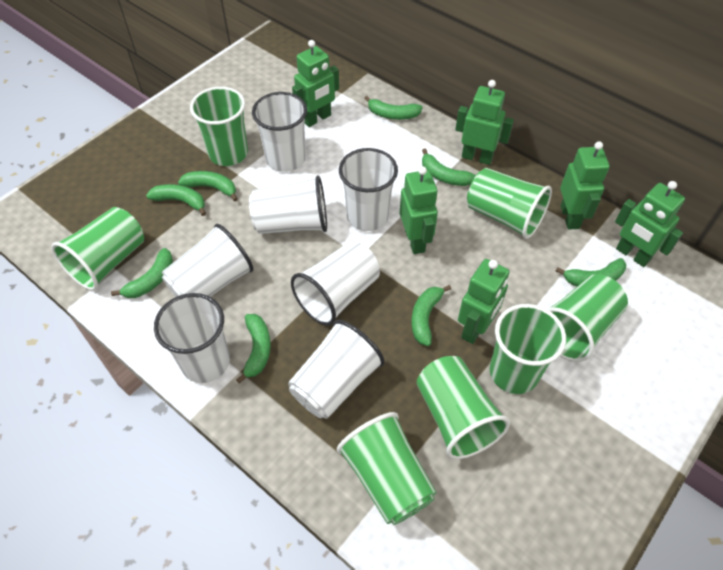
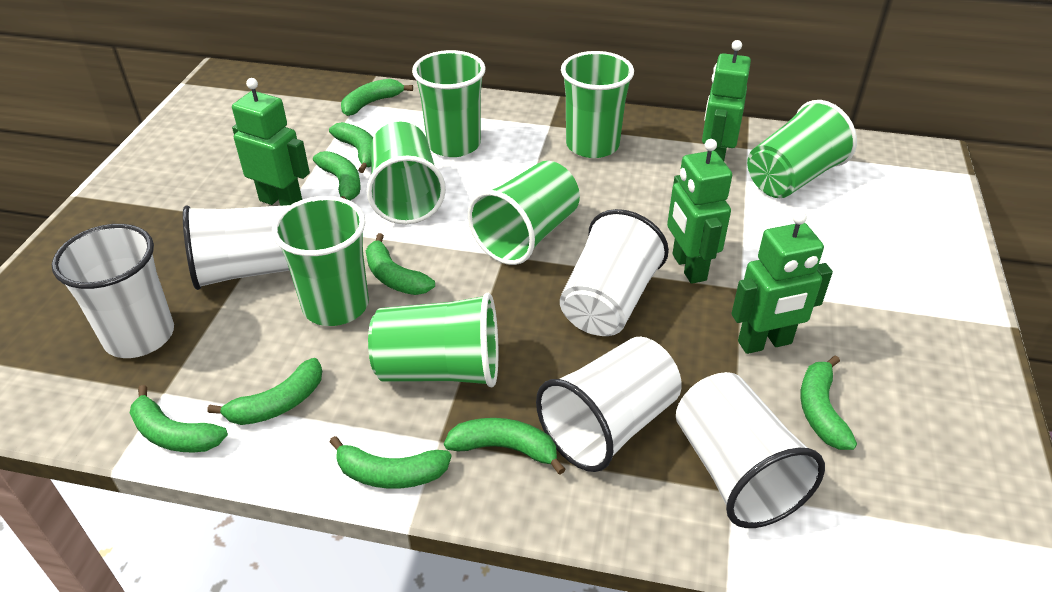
green banana: 8 -> 9
green robot: 6 -> 4
white cup: 7 -> 5

